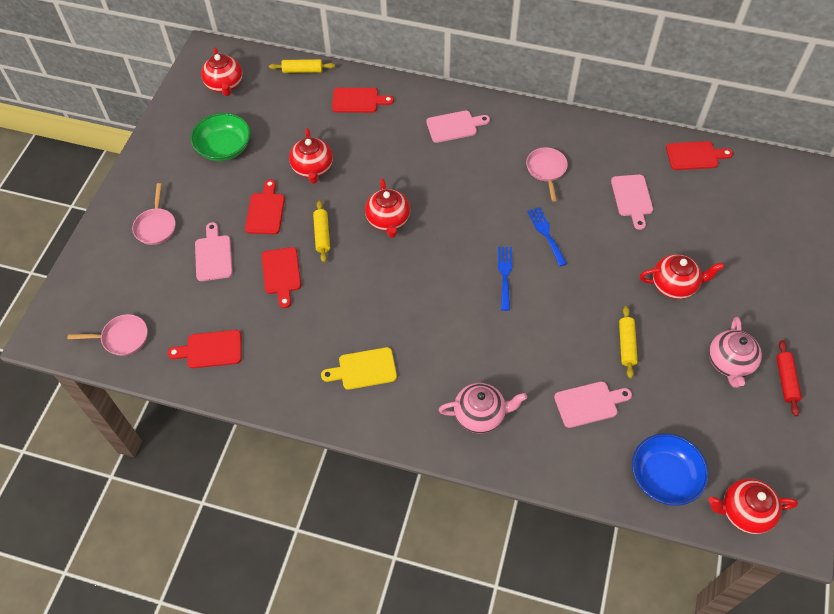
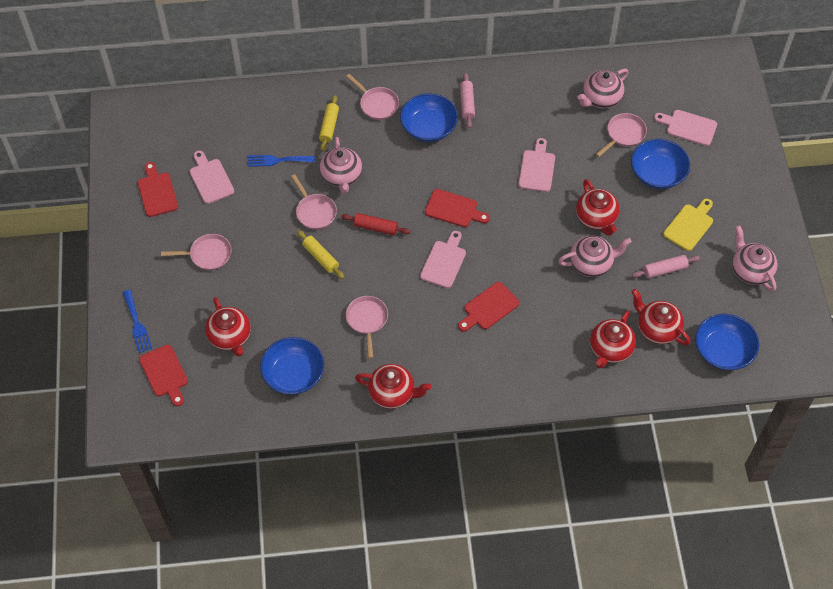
blue bowl: 1 -> 4
green bowl: 1 -> 0
pink pan: 3 -> 5
pink rolling pin: 0 -> 2
pink teapot: 2 -> 4
red cutting board: 5 -> 4
yellow rolling pin: 3 -> 2

